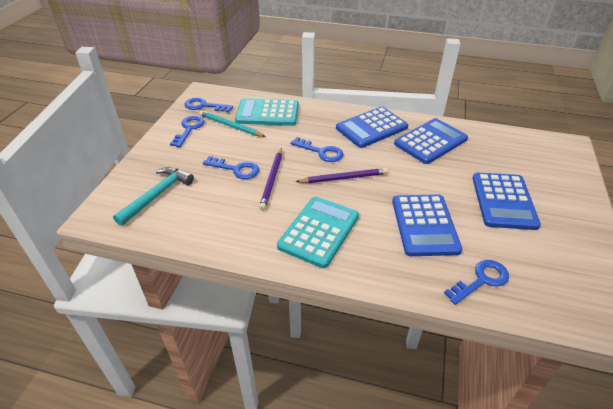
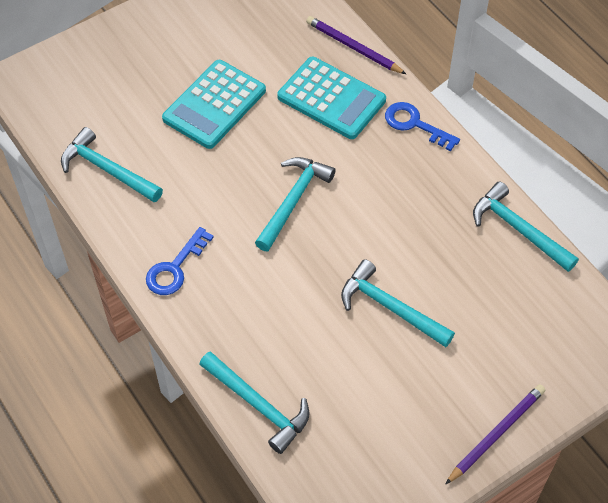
blue calculator: 4 -> 0
blue key: 5 -> 2
turquoise hammer: 1 -> 5
turquoise pencil: 1 -> 0

